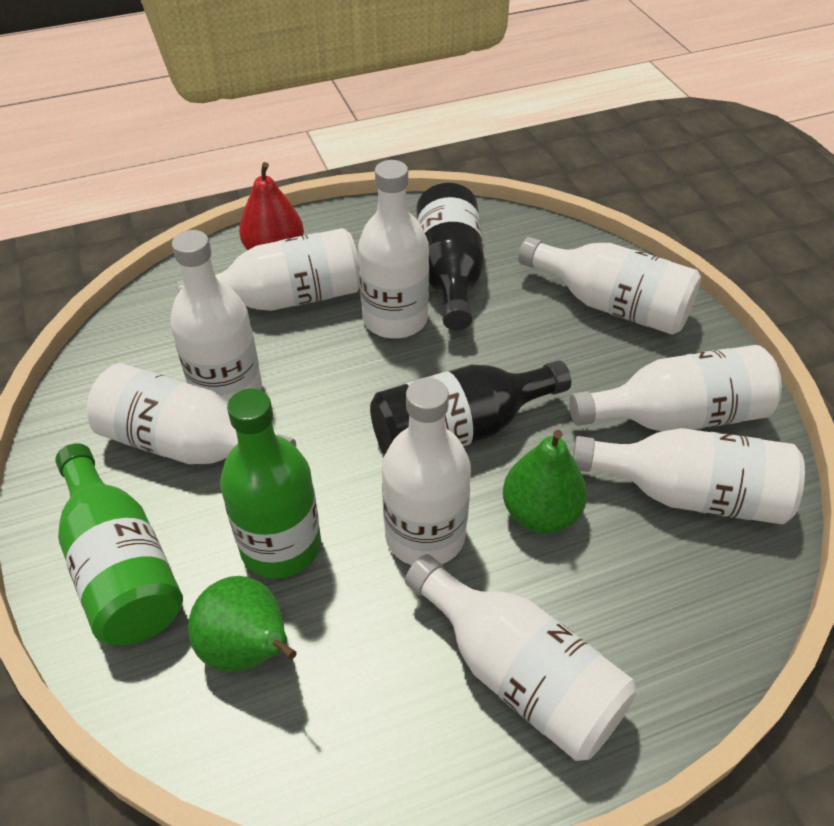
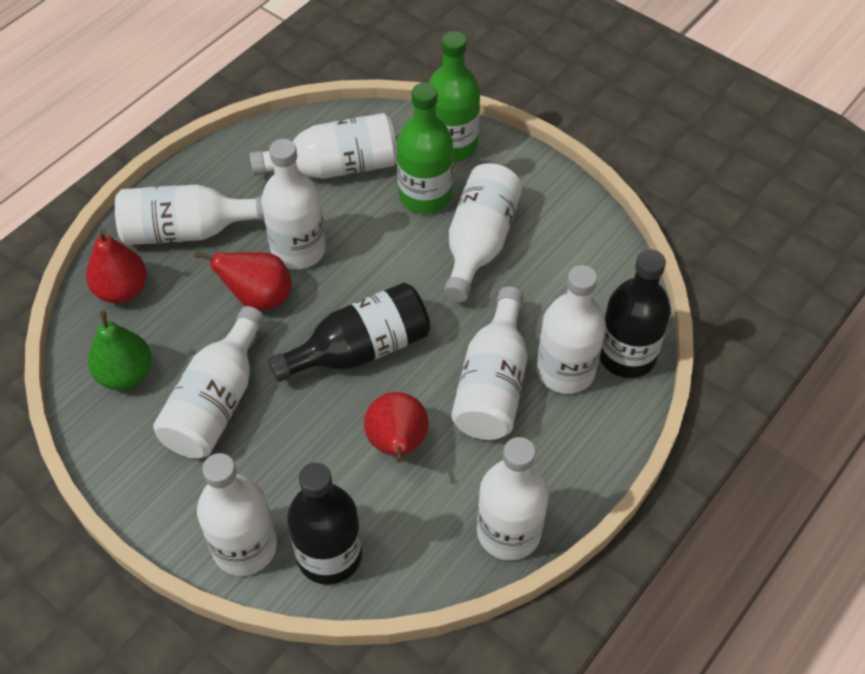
black bottle: 2 -> 3
green pear: 2 -> 1
red pear: 1 -> 3

